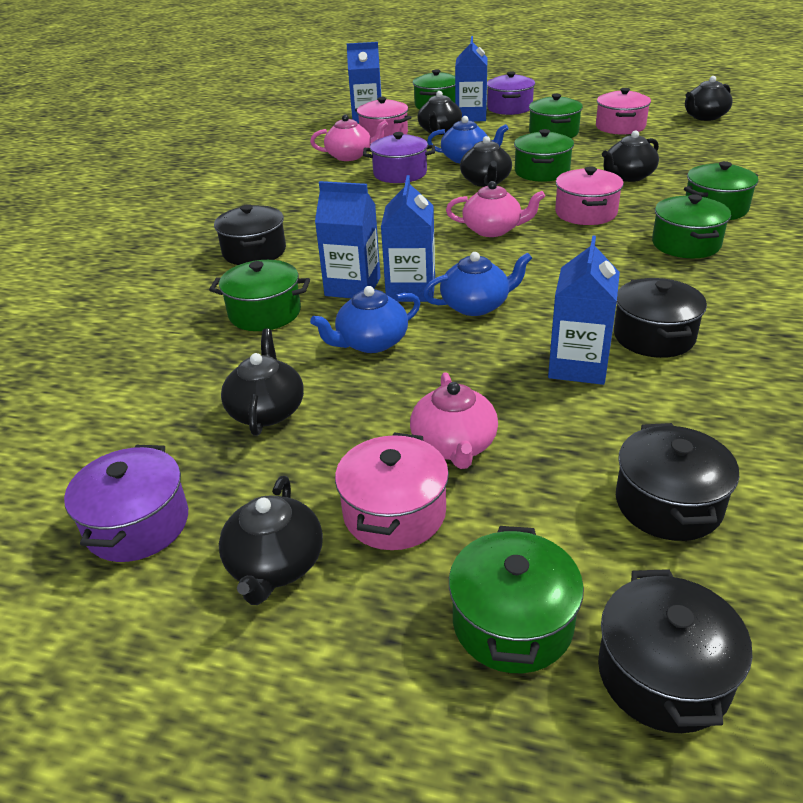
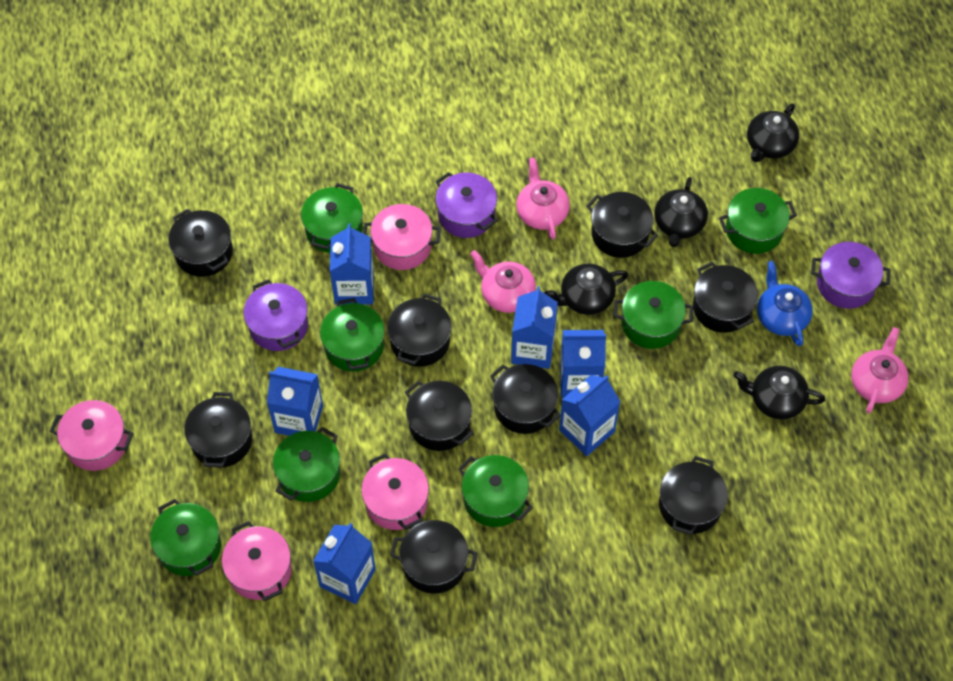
black pot: 4 -> 9
black teapot: 6 -> 4
blue carton: 5 -> 6
blue teapot: 3 -> 1

